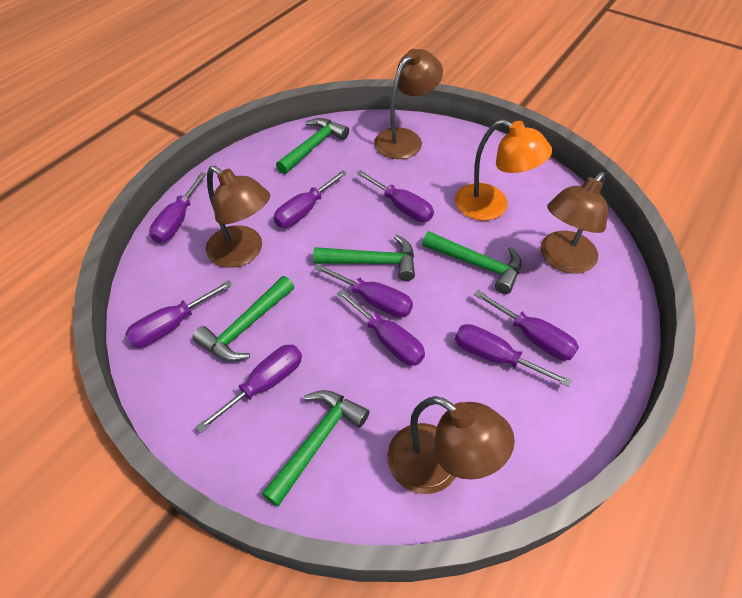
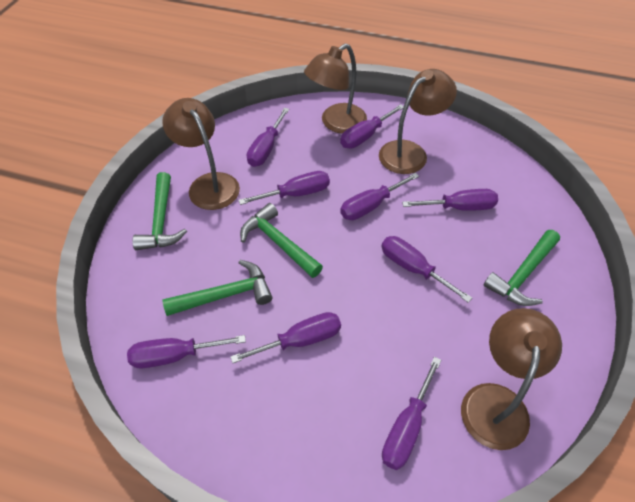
green hammer: 5 -> 4
orange lamp: 1 -> 0

